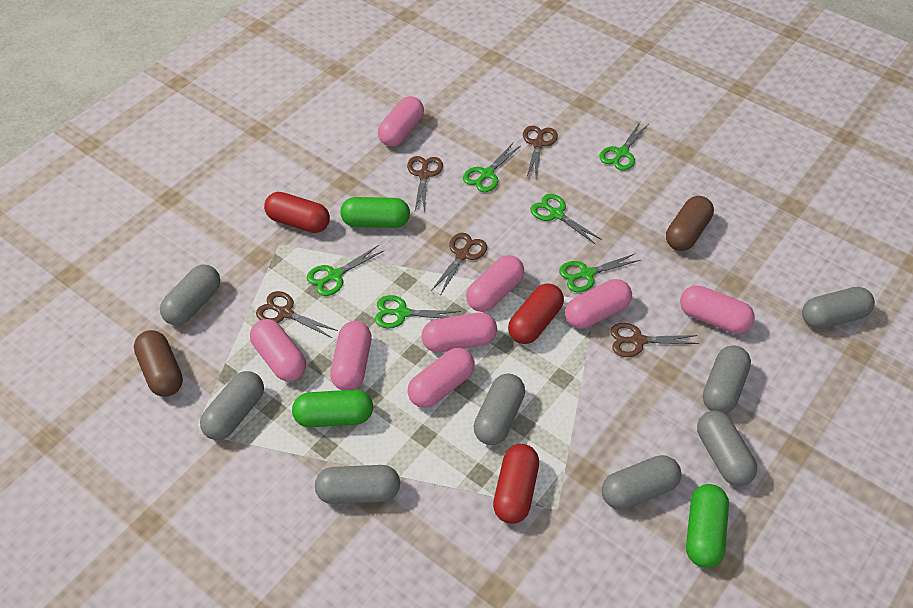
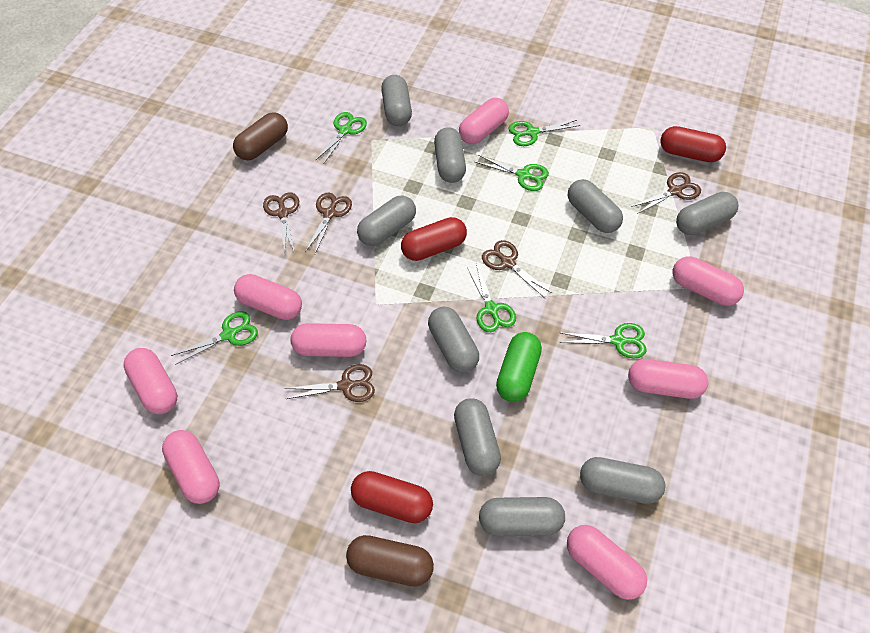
green capsule: 3 -> 1
grey capsule: 8 -> 9

